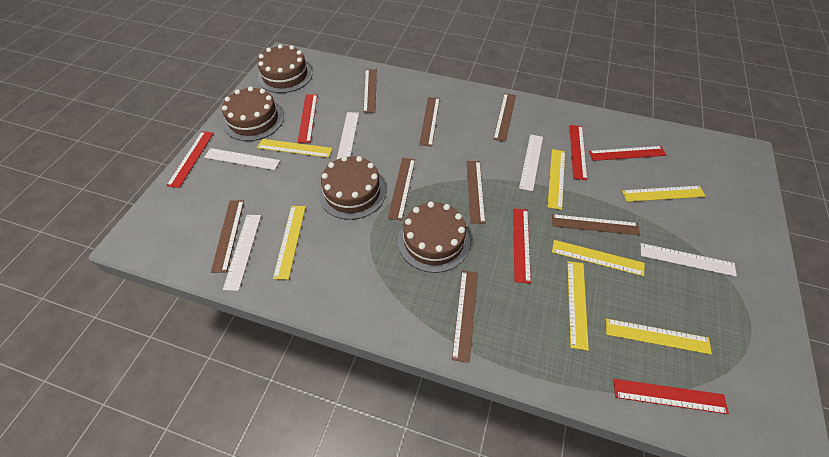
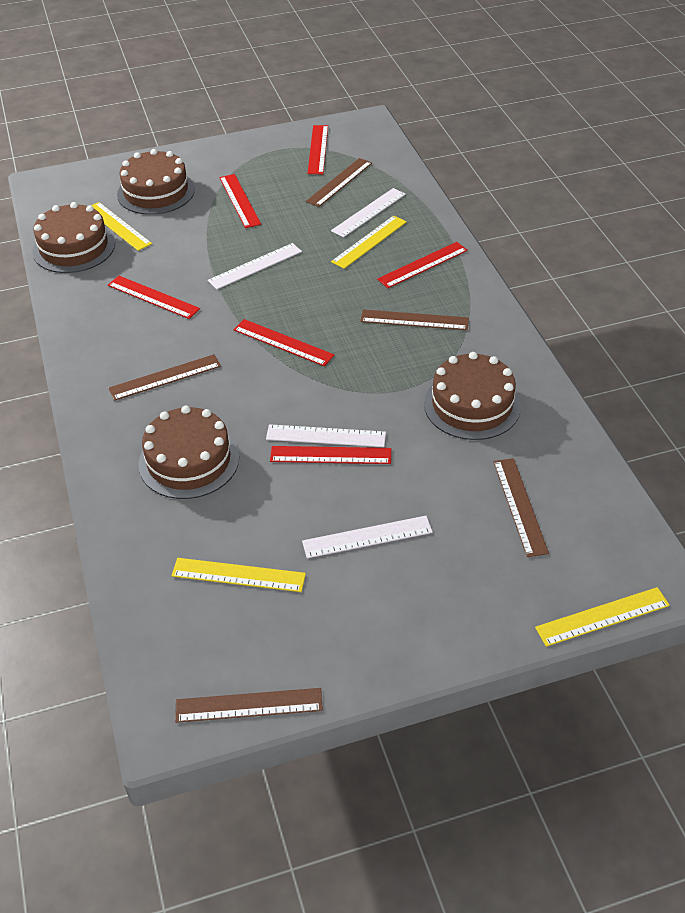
brown ruler: 8 -> 5
white ruler: 5 -> 4
yellow ruler: 7 -> 4

